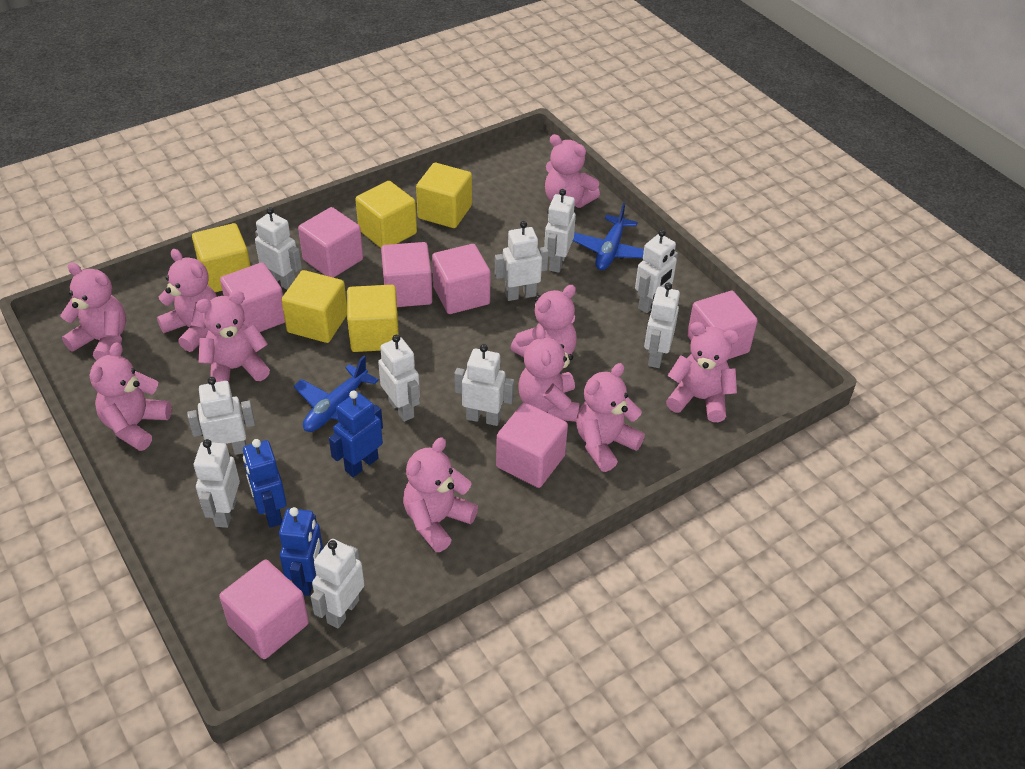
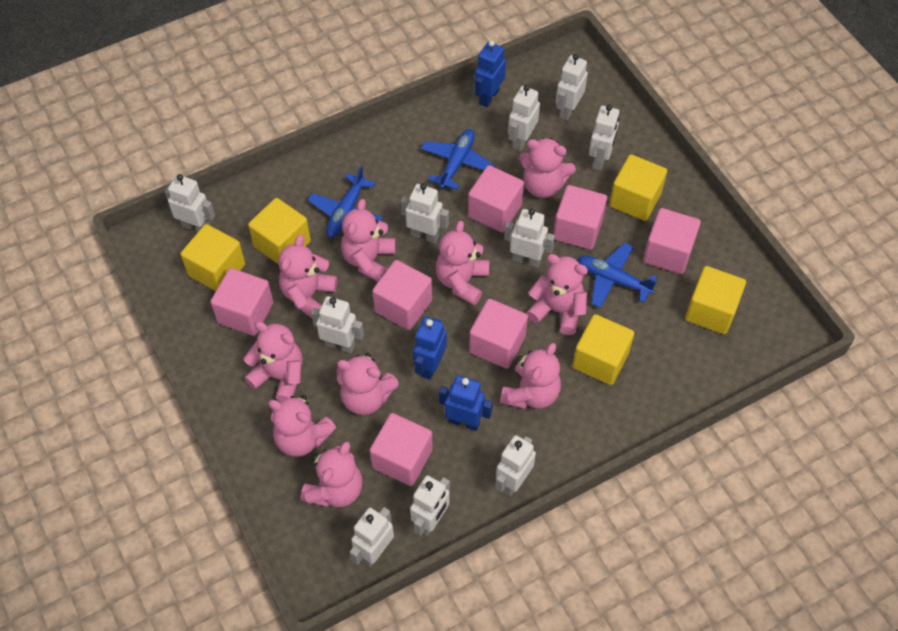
blue plane: 2 -> 3

